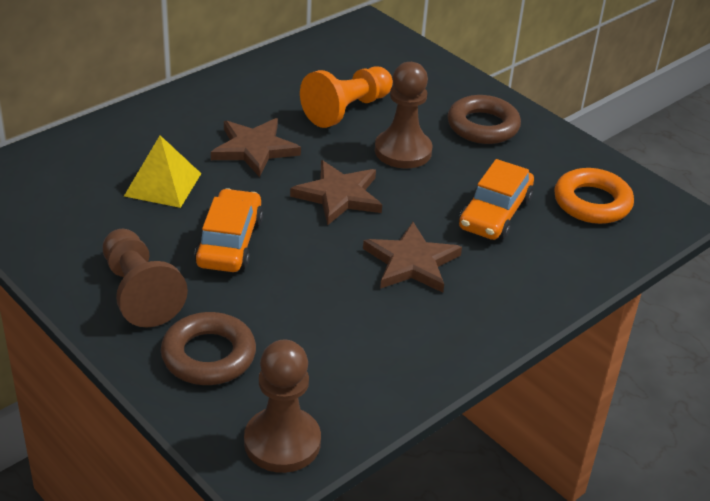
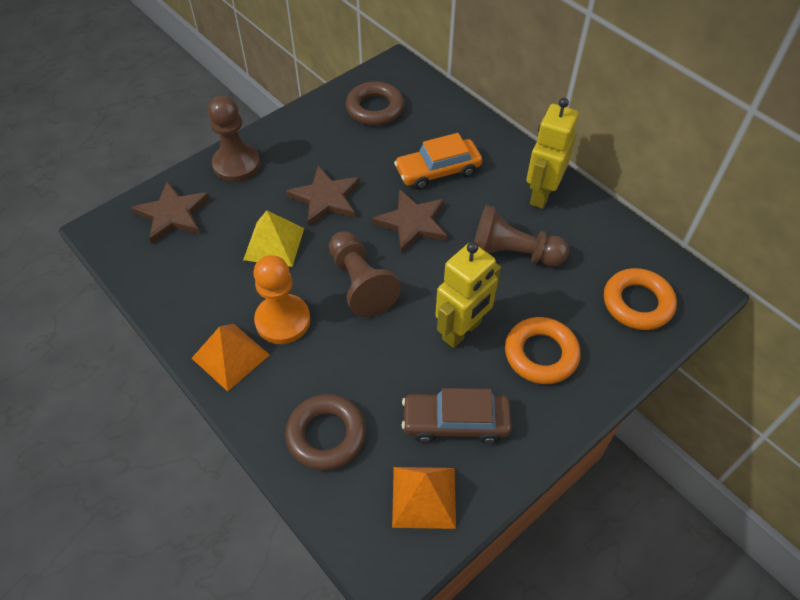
brown car: 0 -> 1
orange car: 2 -> 1
orange pyramid: 0 -> 2
orange ring: 1 -> 2
yellow robot: 0 -> 2

